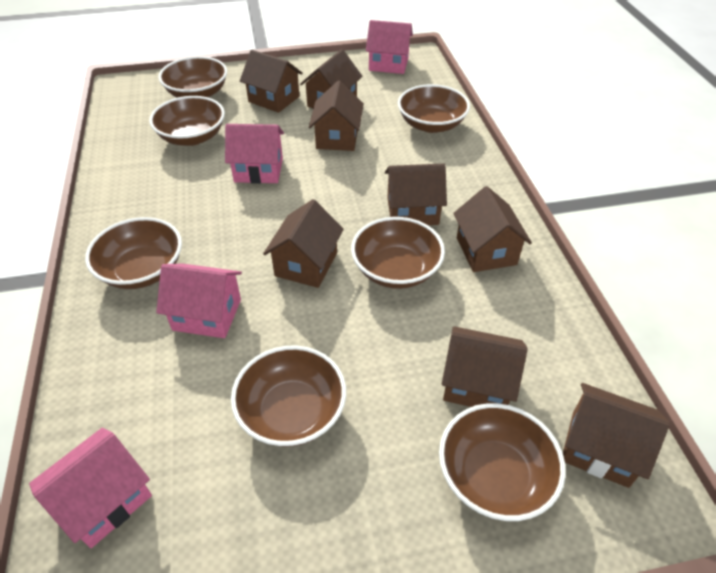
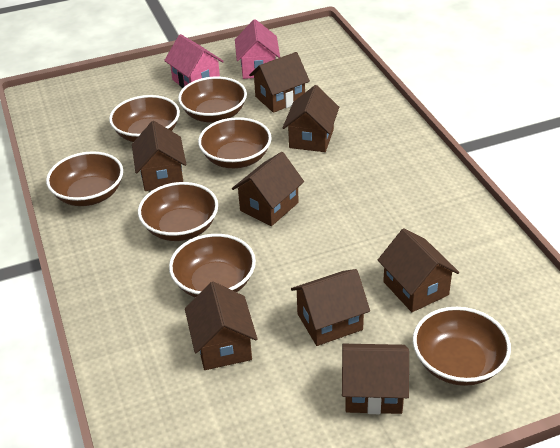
pink house: 4 -> 2

